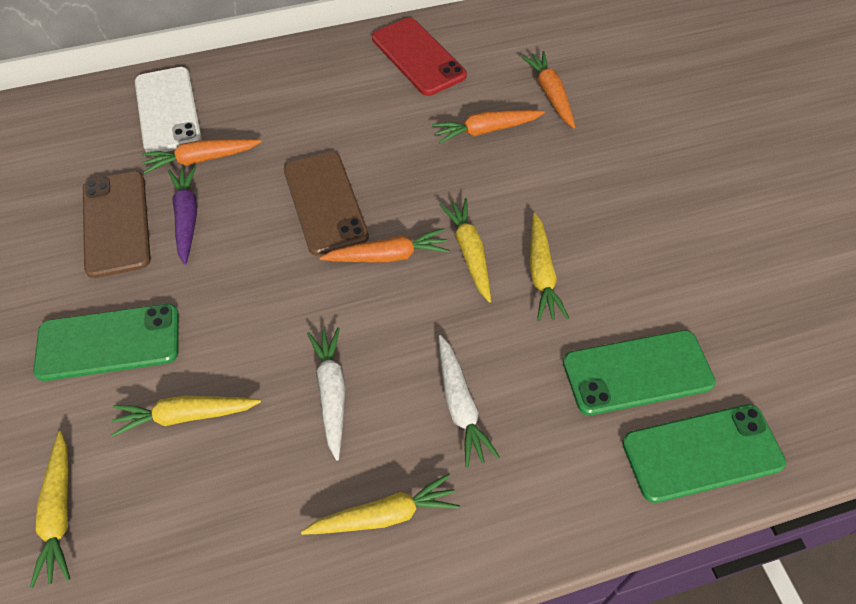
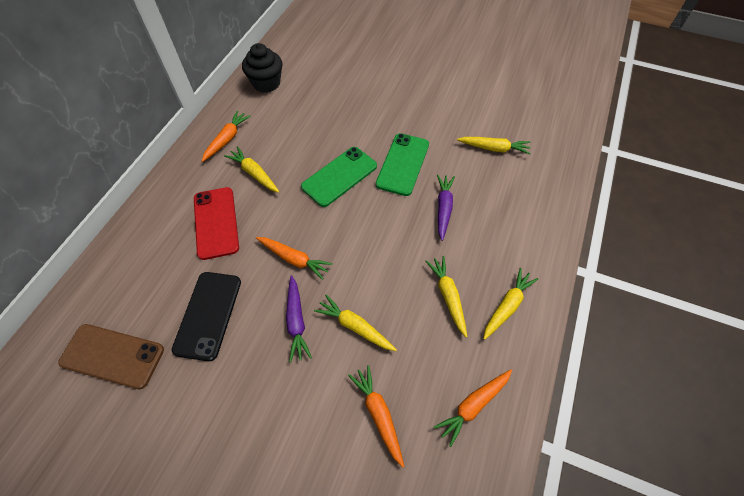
black cupcake: 0 -> 1
black phone: 0 -> 1
brown phone: 2 -> 1
green phone: 3 -> 2
purple carrot: 1 -> 2
white carrot: 2 -> 0
white phone: 1 -> 0

